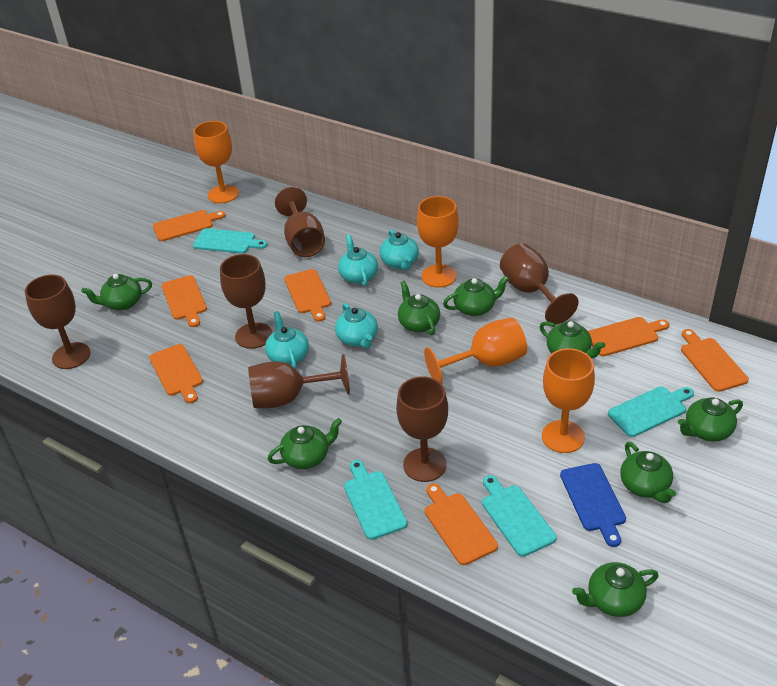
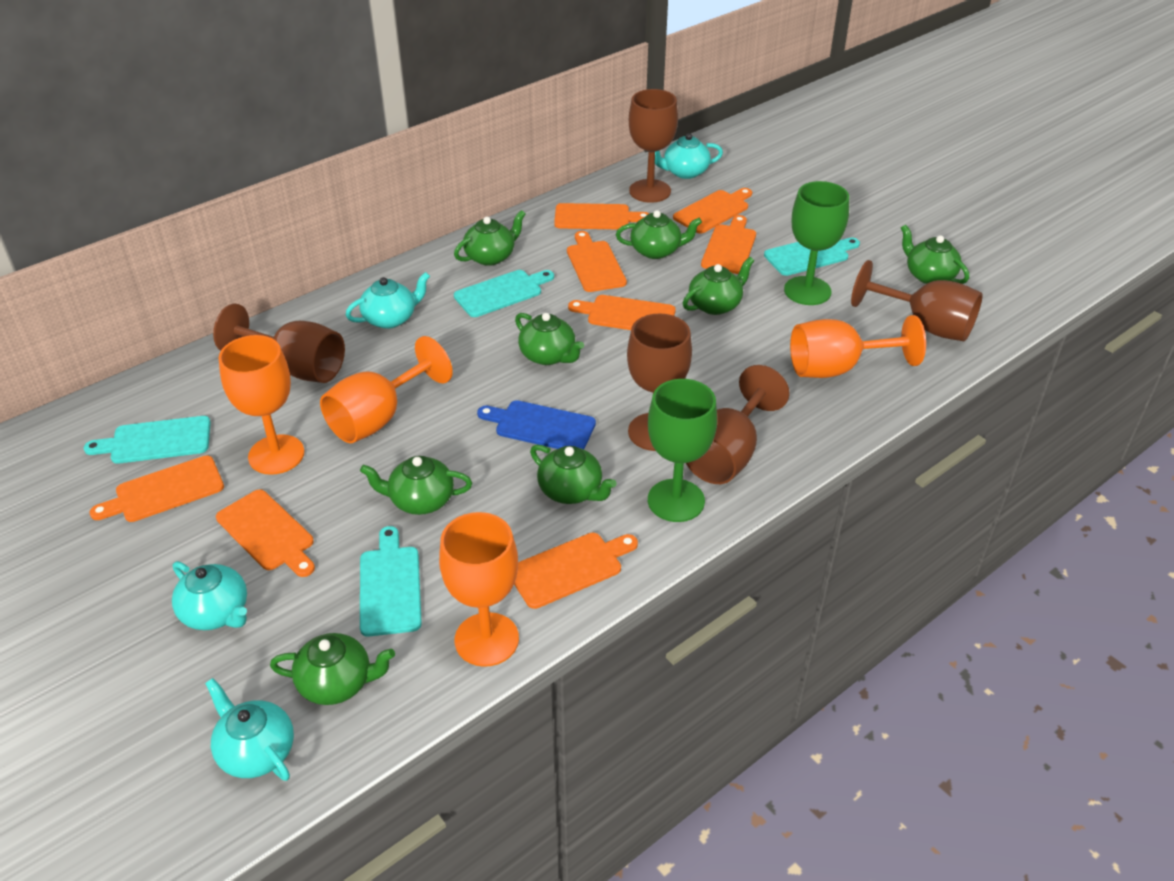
brown goblet: 6 -> 5
green goblet: 0 -> 2
orange cutting board: 7 -> 8

